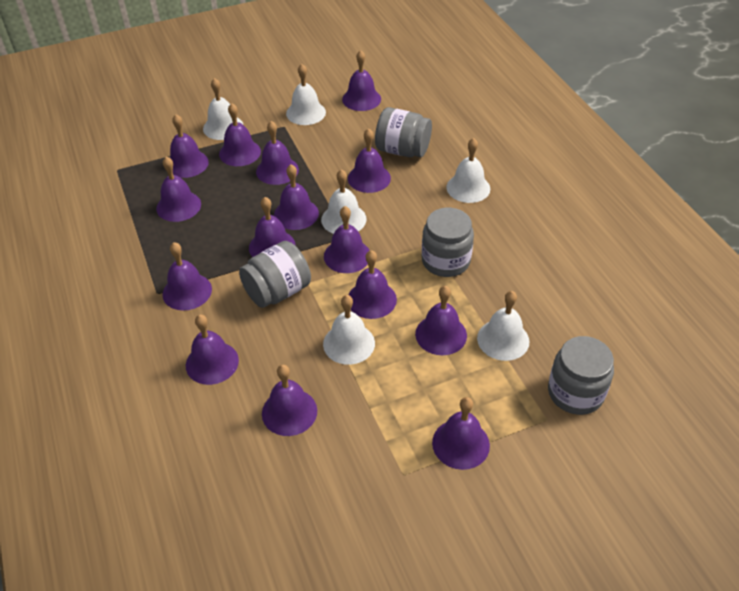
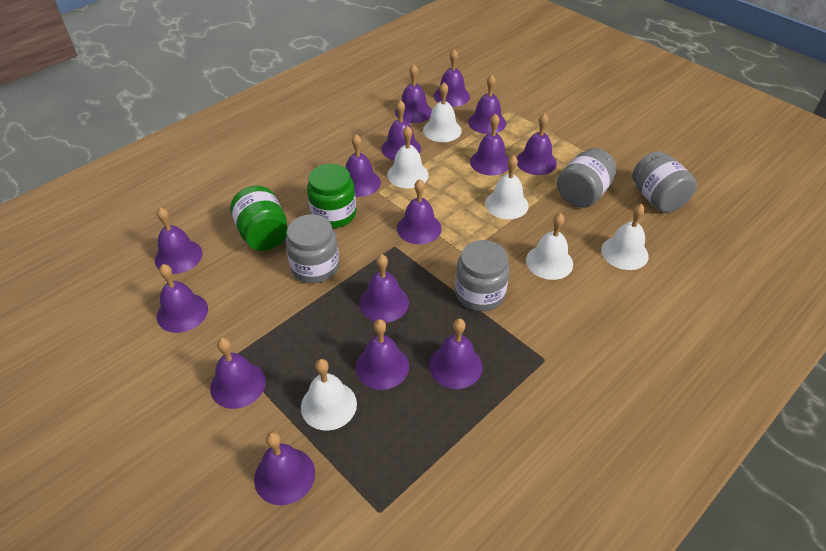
green jar: 0 -> 2

